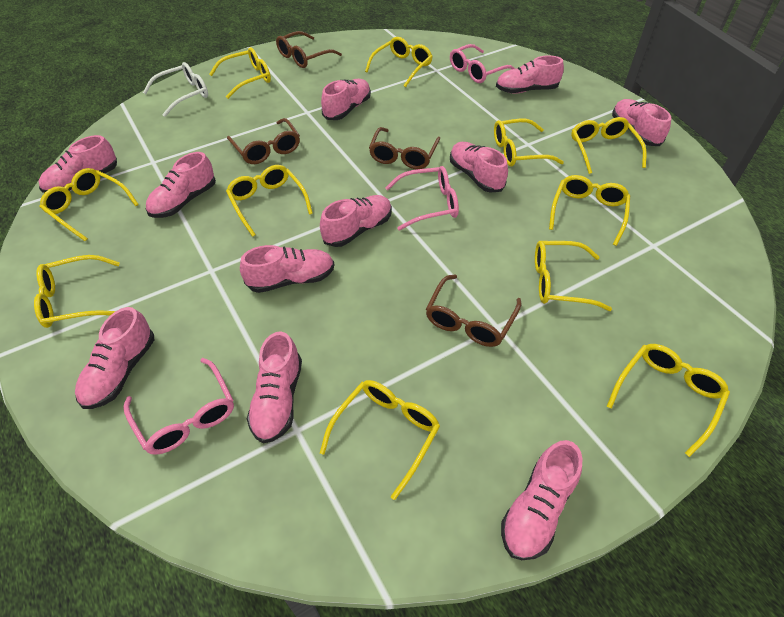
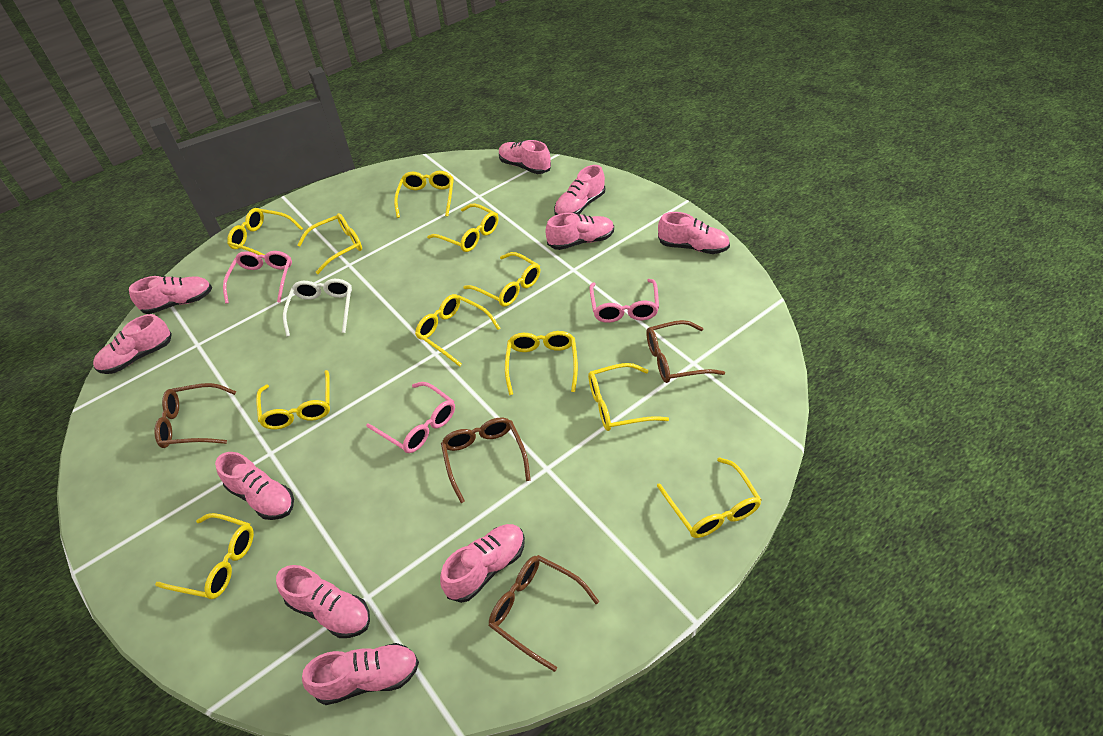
pink shoe: 11 -> 10

